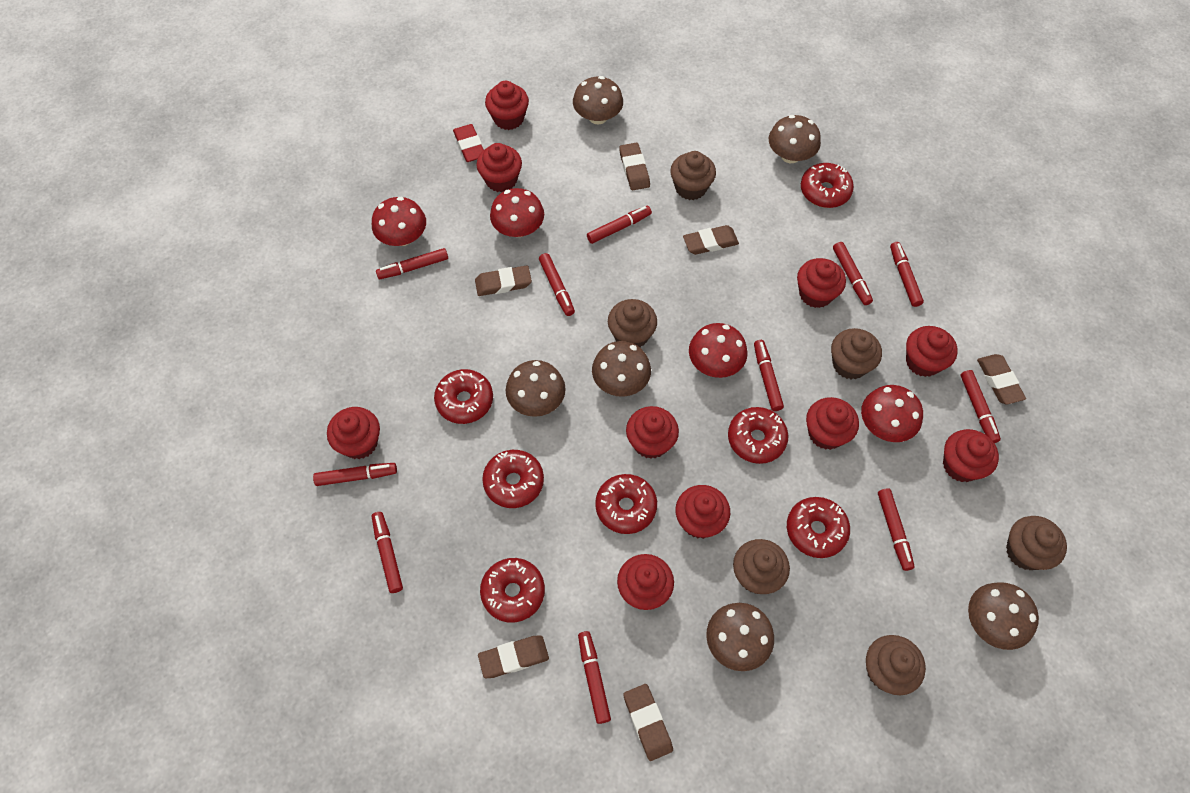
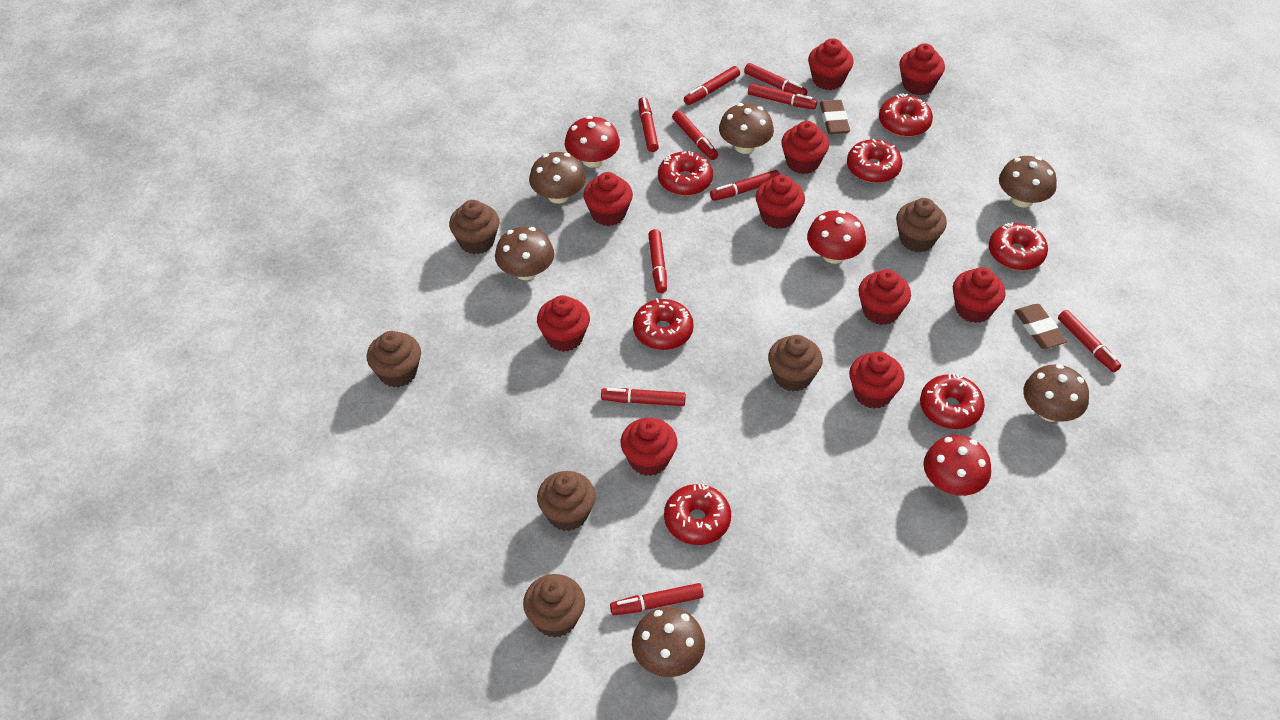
brown eraser: 6 -> 2
red eraser: 1 -> 0
red marker: 11 -> 10
red mushroom: 4 -> 3

